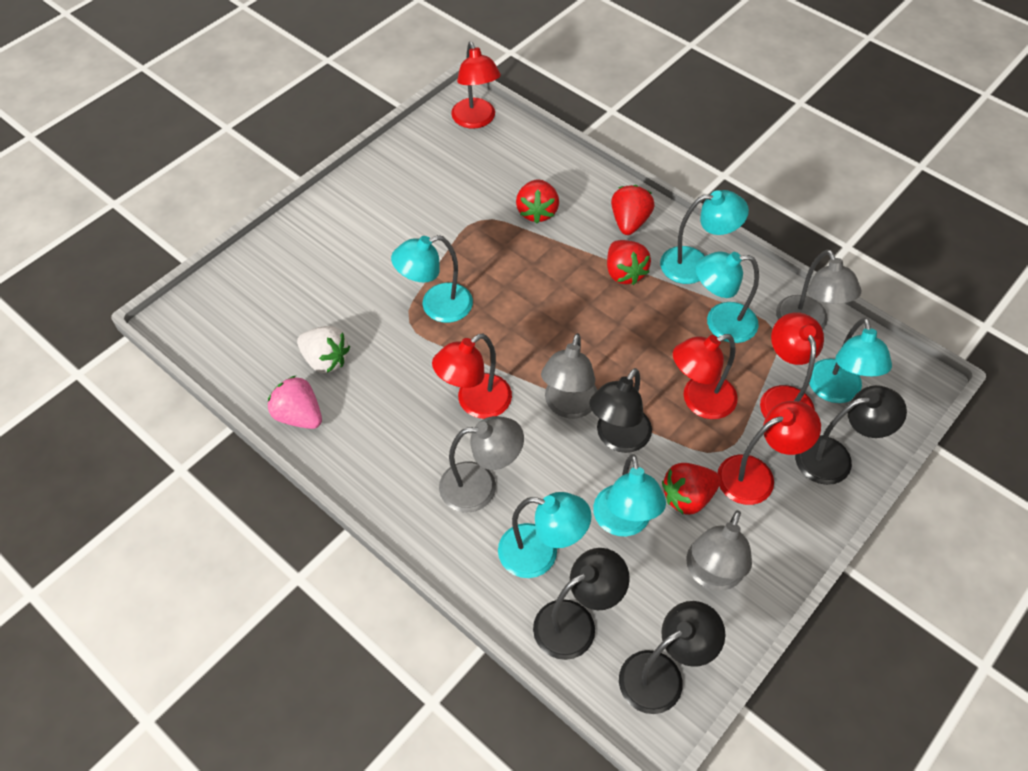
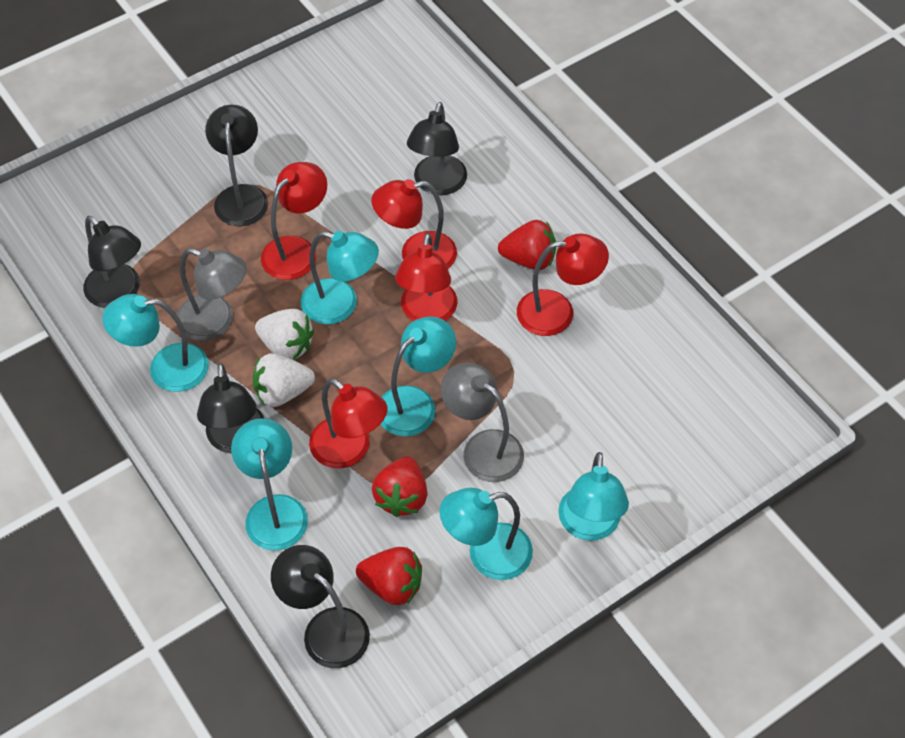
black lamp: 4 -> 5
grey lamp: 4 -> 2
pink strawberry: 1 -> 0
red strawberry: 4 -> 3
white strawberry: 1 -> 2

